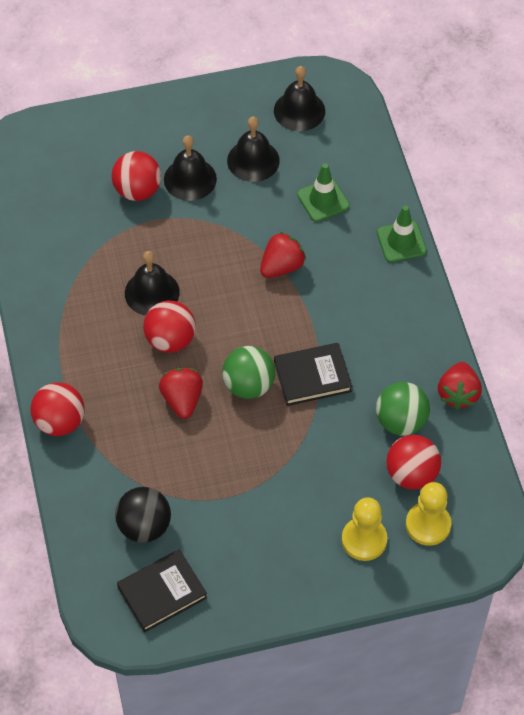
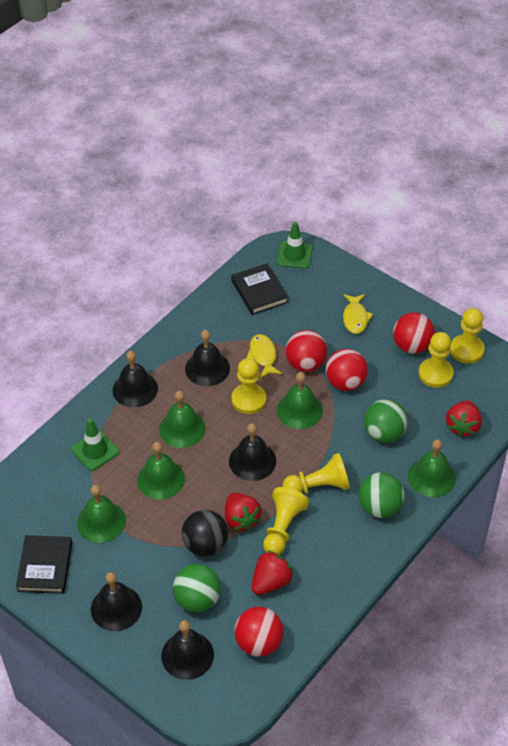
black bell: 4 -> 5
green ball: 2 -> 3
green bell: 0 -> 5
yellow fish: 0 -> 2
yellow pawn: 2 -> 5

